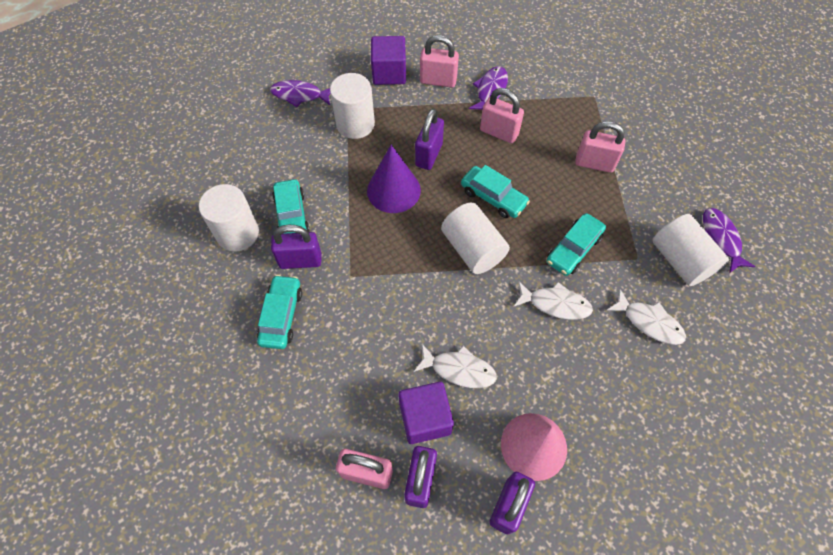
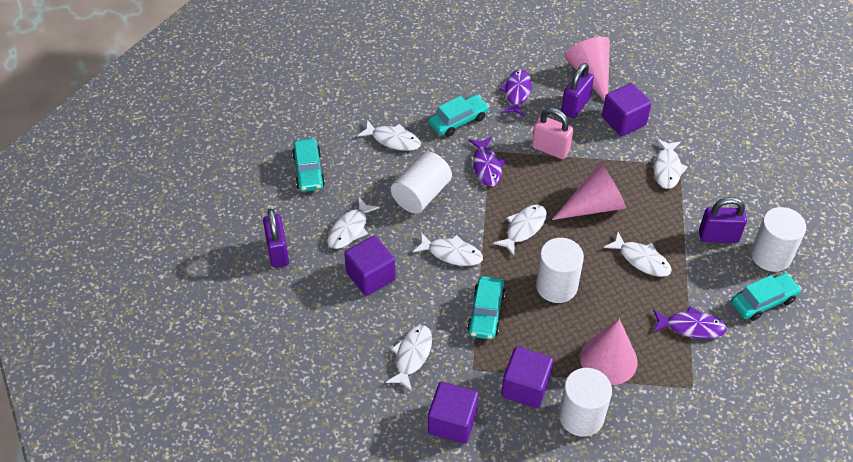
pink cone: 1 -> 3
pink padlock: 4 -> 1
purple cone: 1 -> 0
purple cube: 2 -> 4
purple padlock: 4 -> 3
white fish: 3 -> 7

